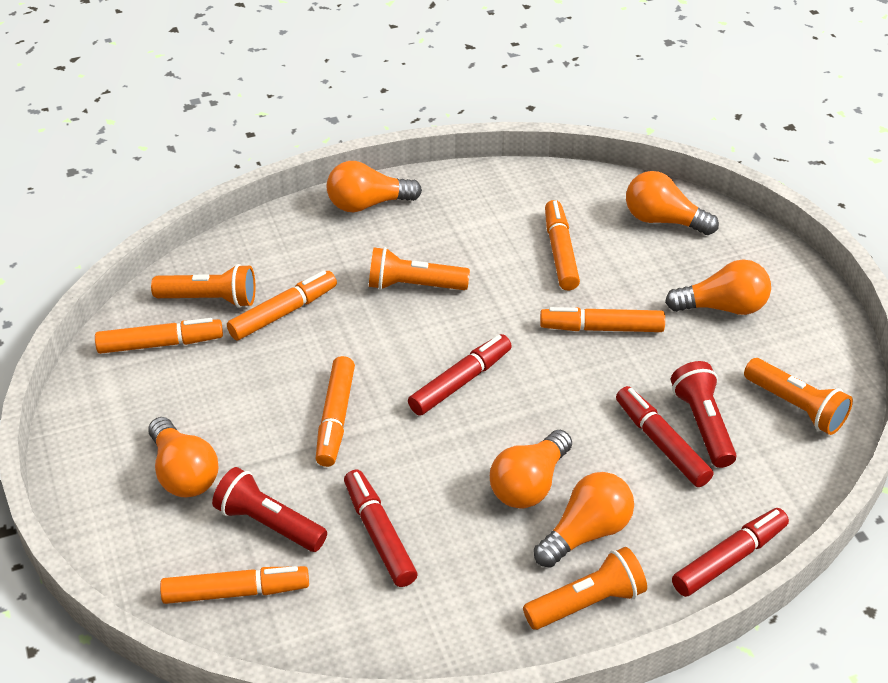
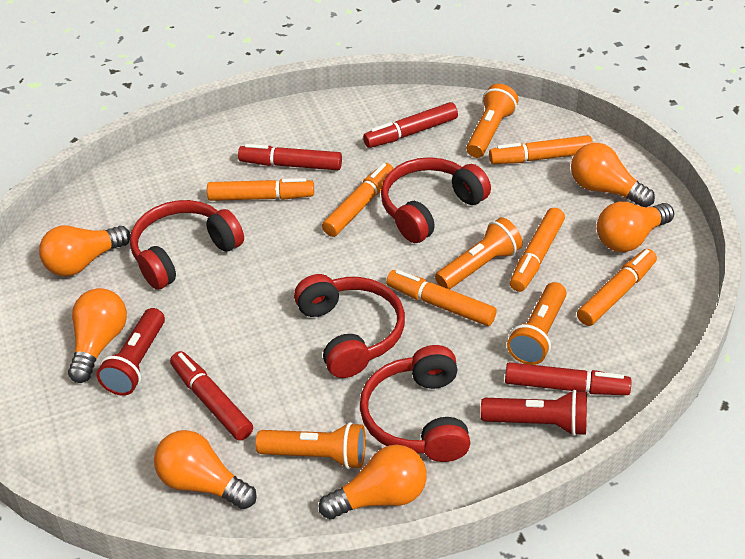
red headphones: 0 -> 4

